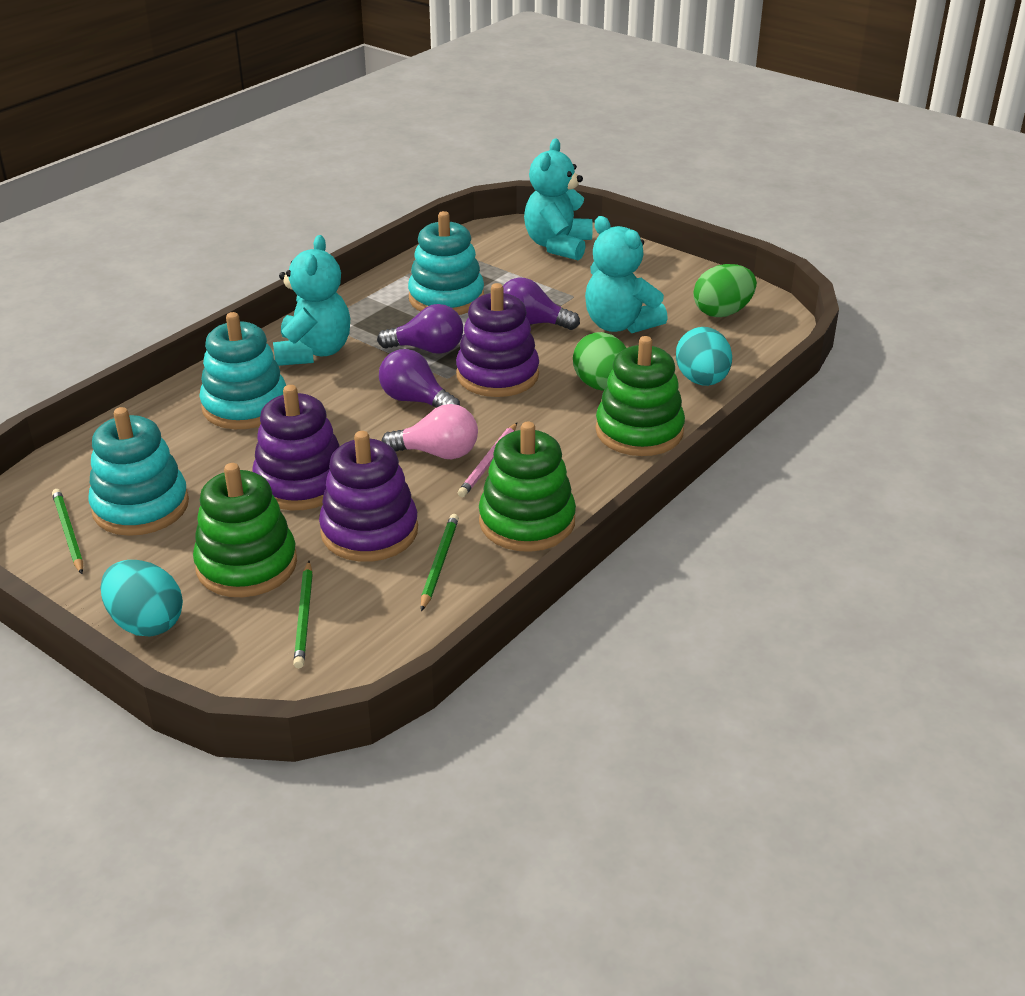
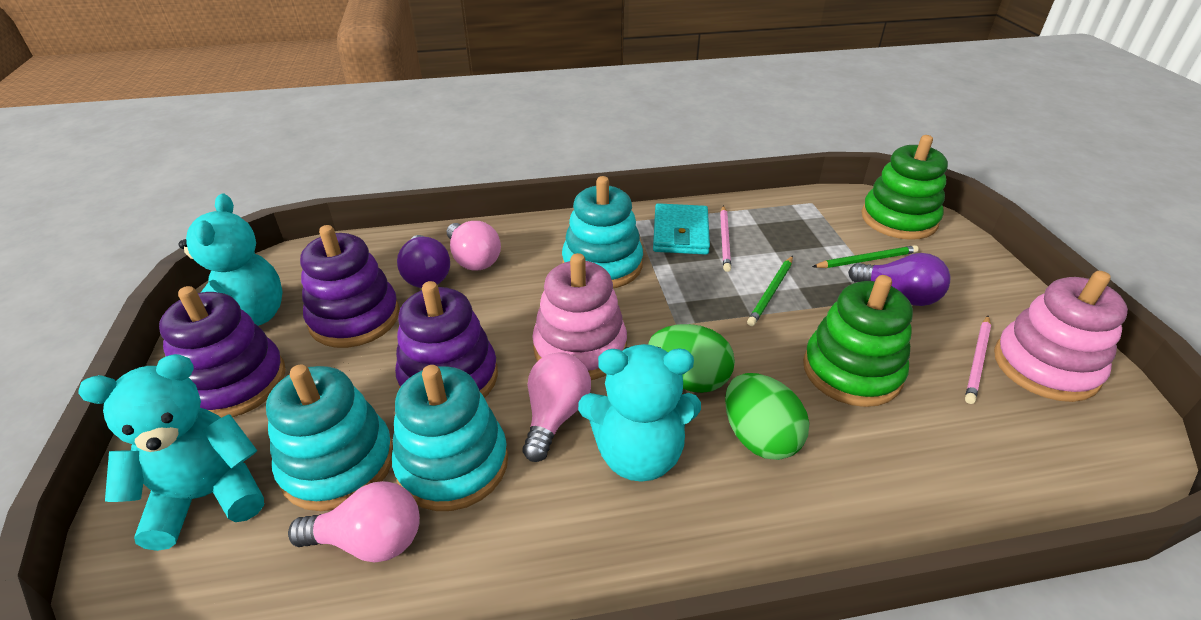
green pencil: 3 -> 2
green stacking toy: 3 -> 2
pink light bulb: 1 -> 3
pink pencil: 1 -> 2
pink stacking toy: 0 -> 2
purple light bulb: 3 -> 2
turquoise egg: 2 -> 0
turquoise wallet: 0 -> 1

